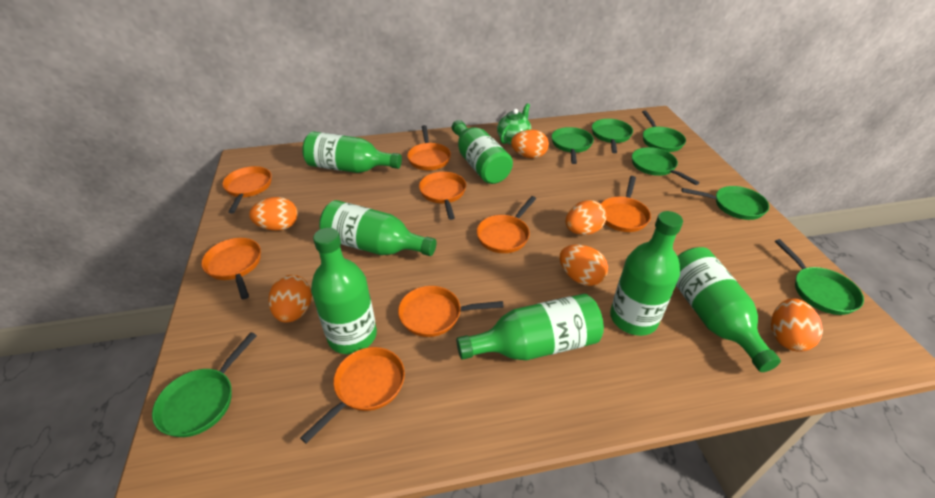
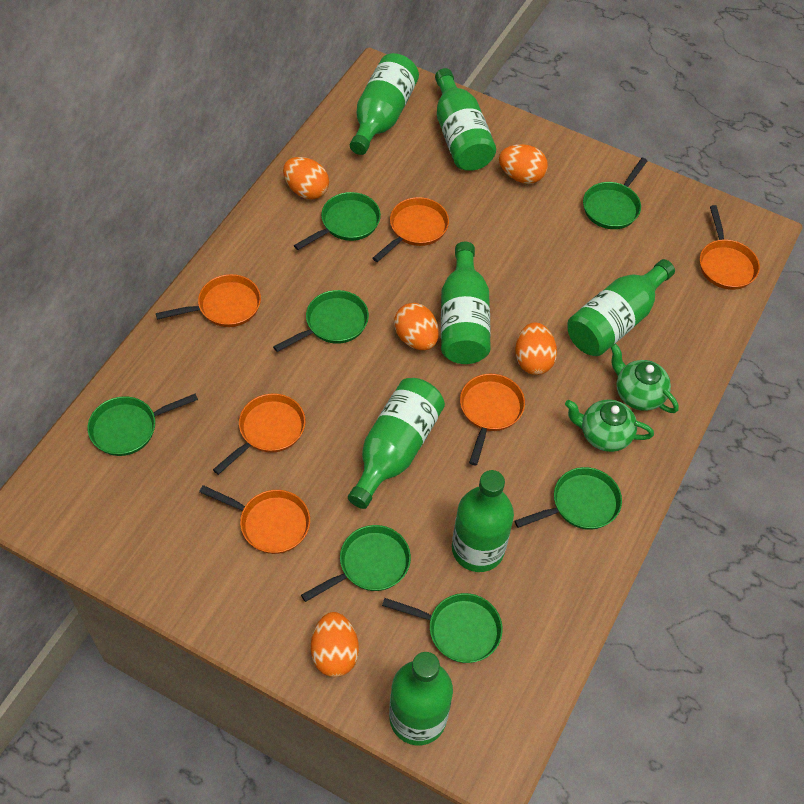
green teapot: 1 -> 2
orange egg: 6 -> 5
orange pan: 8 -> 6

